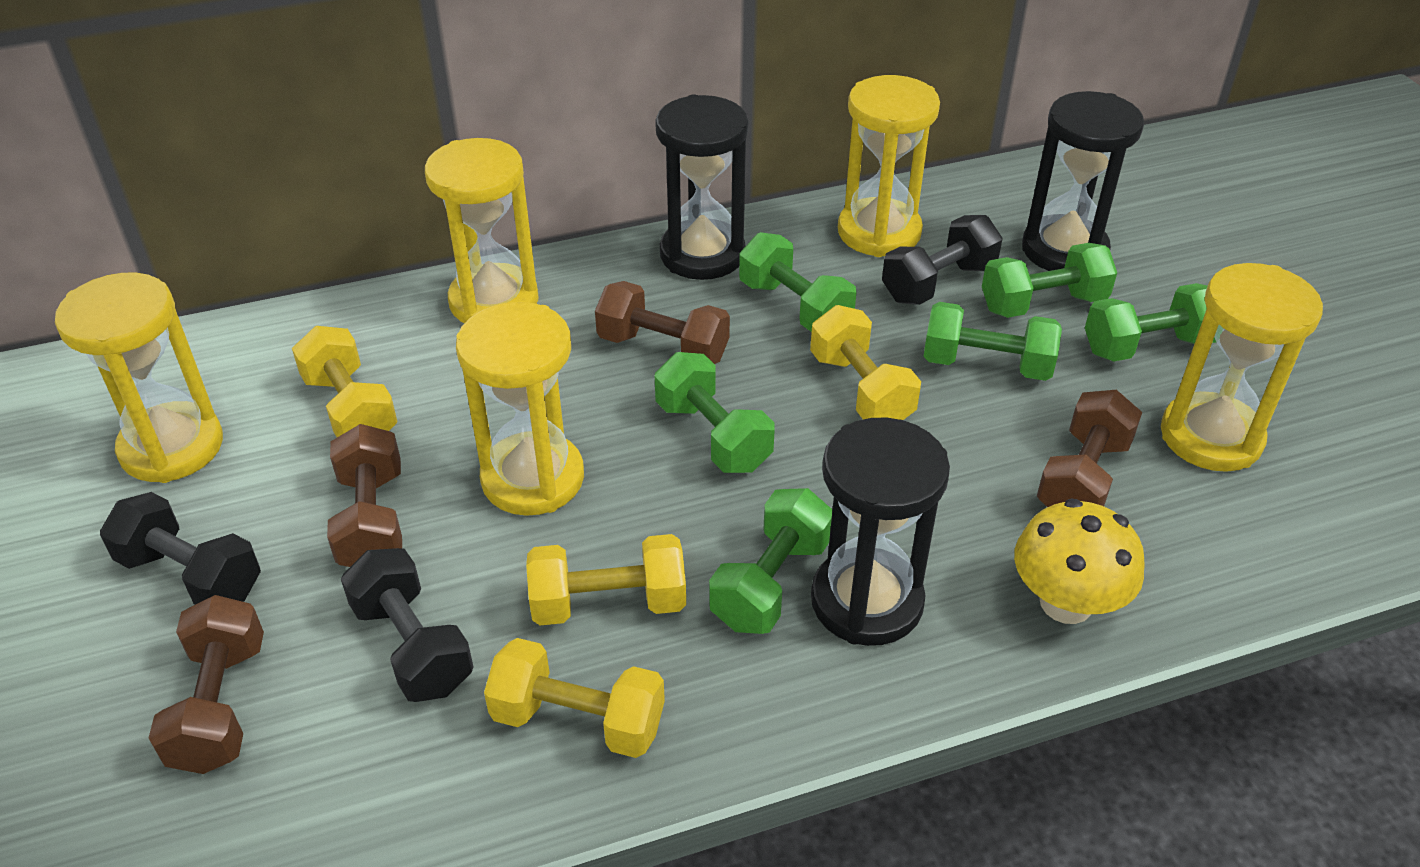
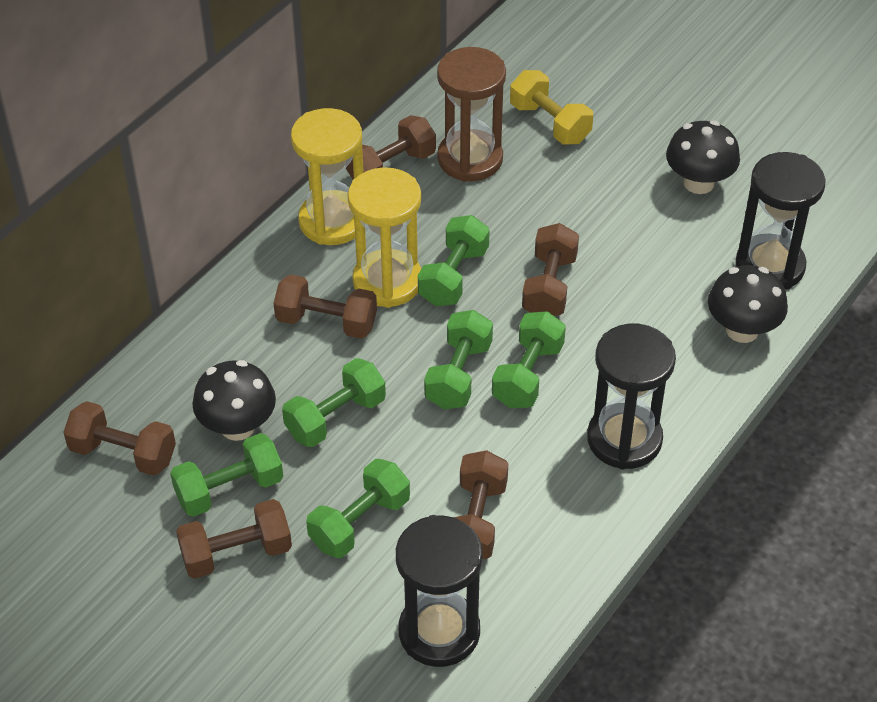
black dumbbell: 3 -> 0
black mushroom: 0 -> 3
brown dumbbell: 4 -> 6
brown hourglass: 0 -> 1
yellow dumbbell: 4 -> 1
yellow hourglass: 5 -> 2
yellow mushroom: 1 -> 0

